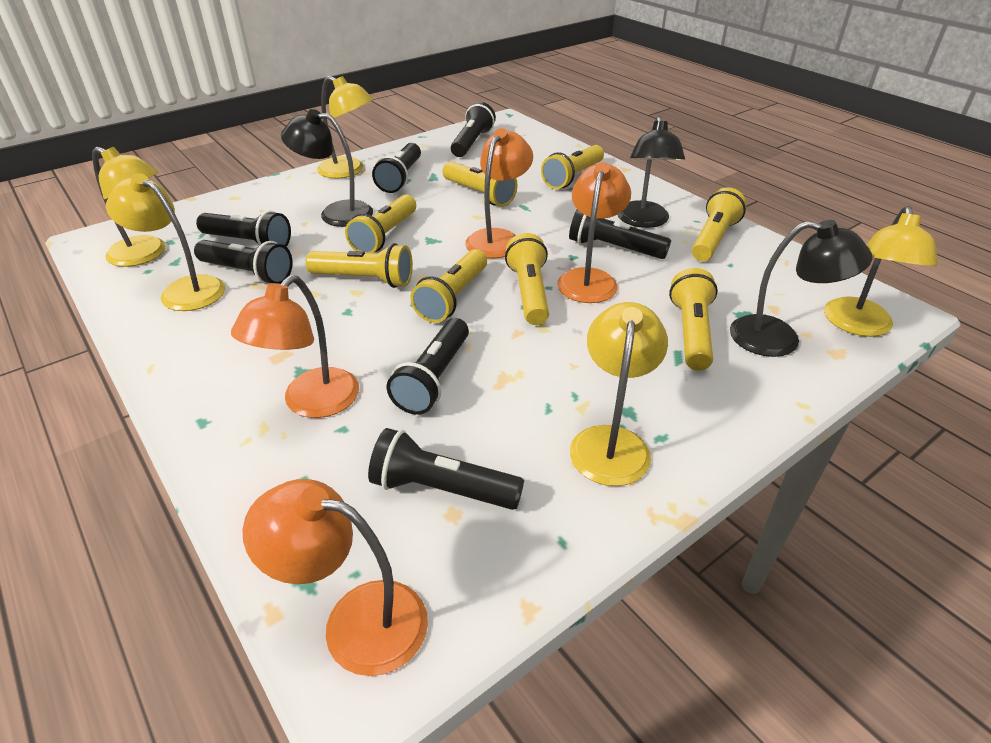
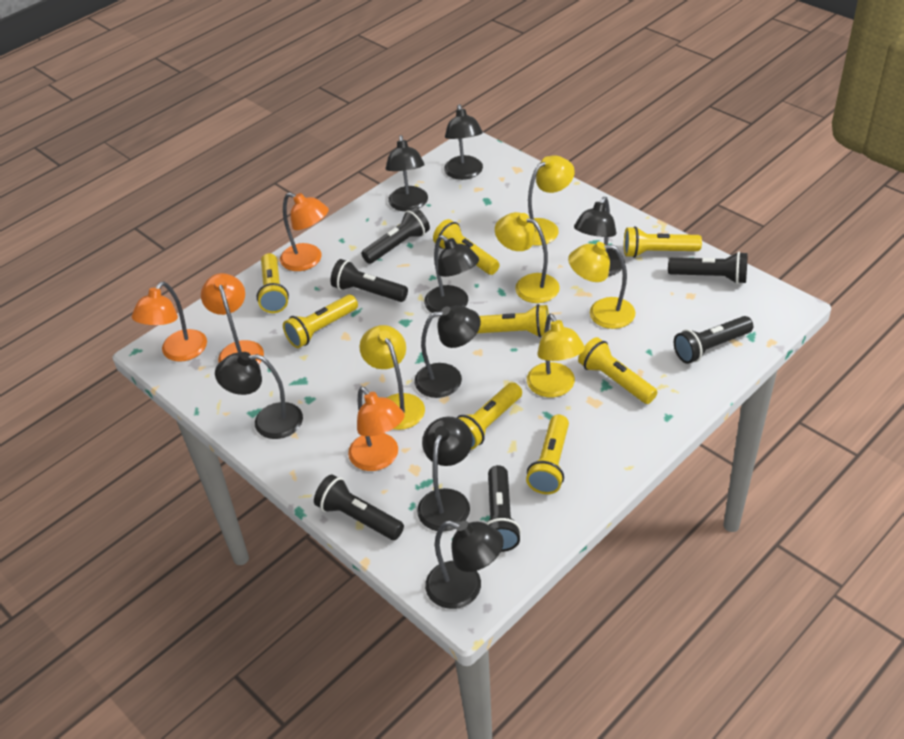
black flashlight: 7 -> 6
black lamp: 3 -> 8

